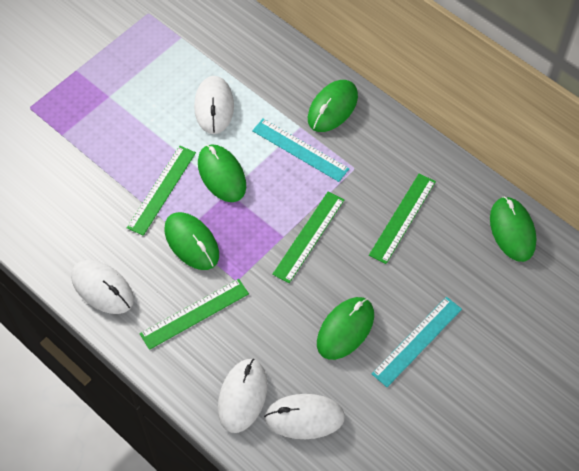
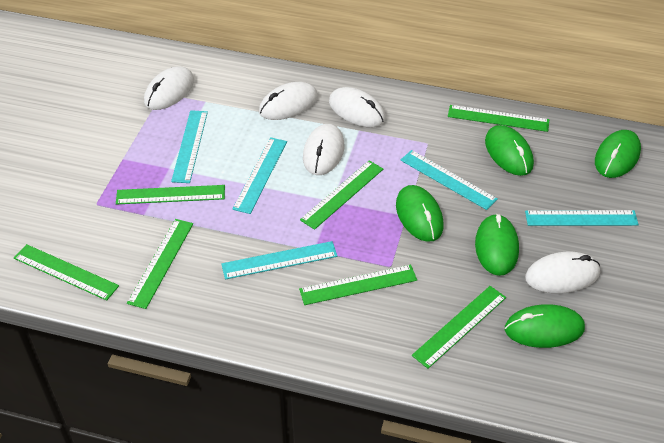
green ruler: 4 -> 7
turquoise ruler: 2 -> 5
white mouse: 4 -> 5

